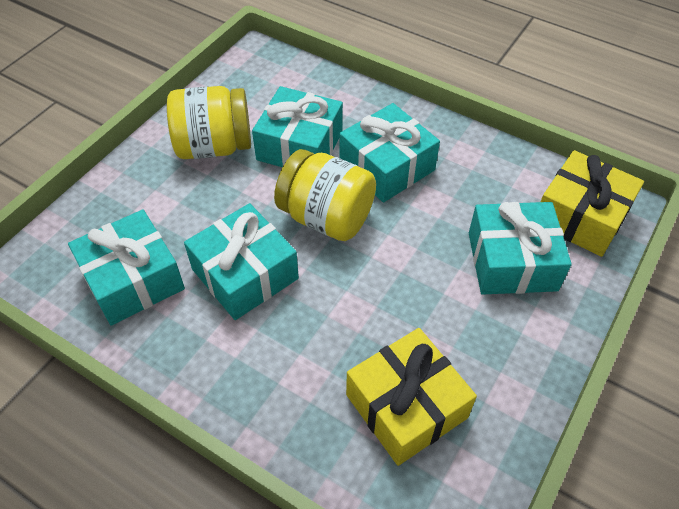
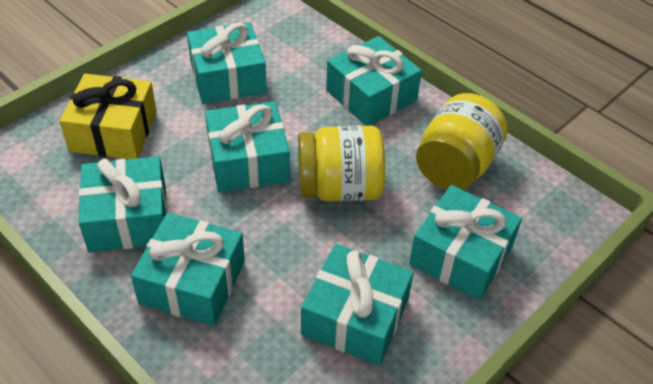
turquoise gift: 5 -> 7
yellow gift: 2 -> 1

